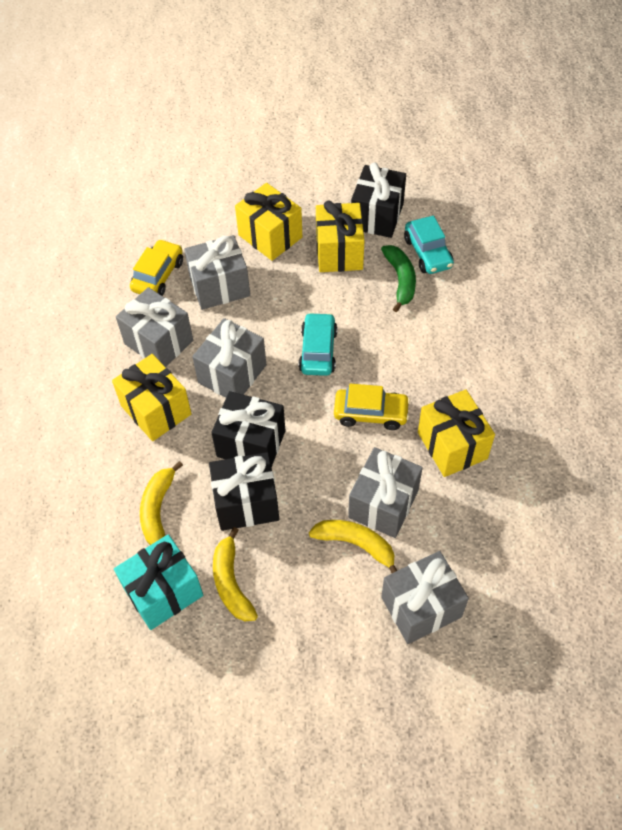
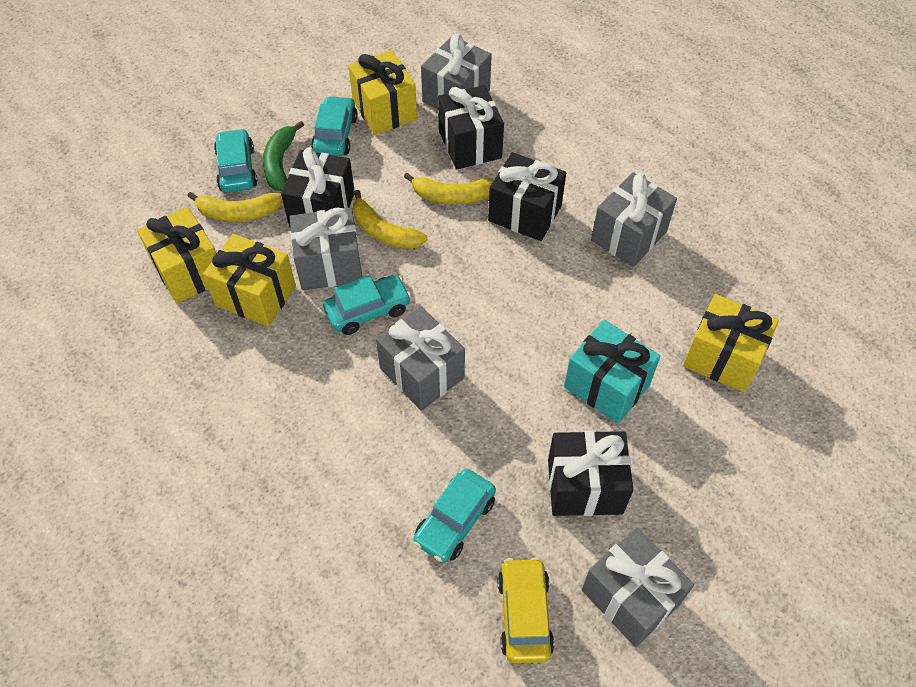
black gift: 3 -> 4
turquoise car: 2 -> 4
yellow car: 2 -> 1

